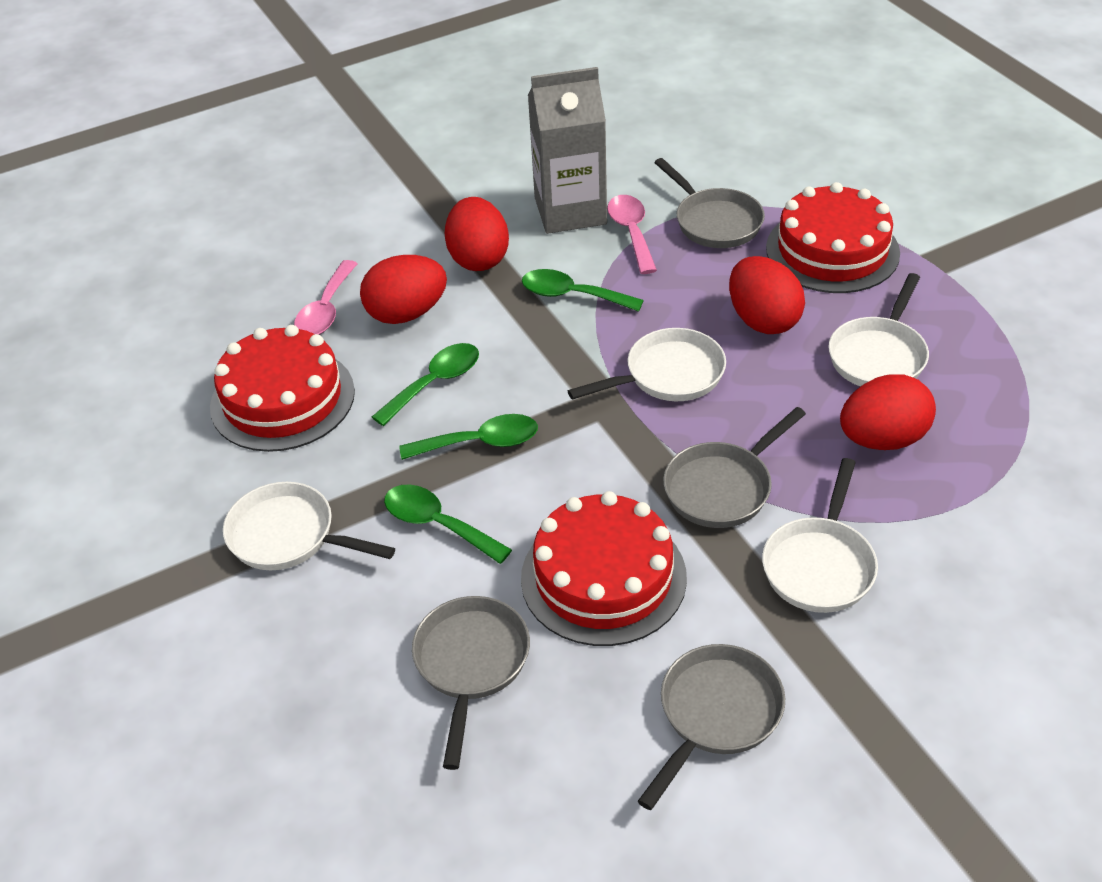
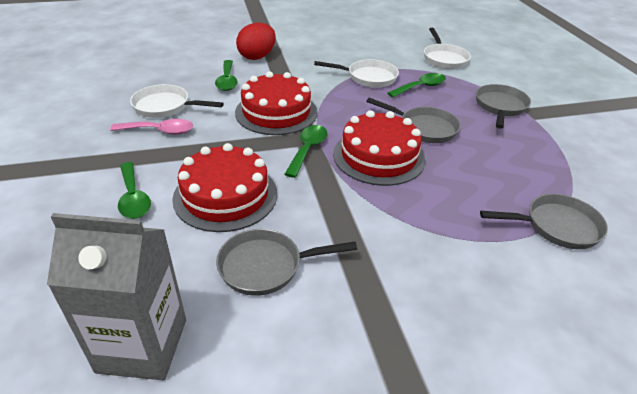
pink spoon: 2 -> 1
red egg: 4 -> 1
white pan: 4 -> 3

